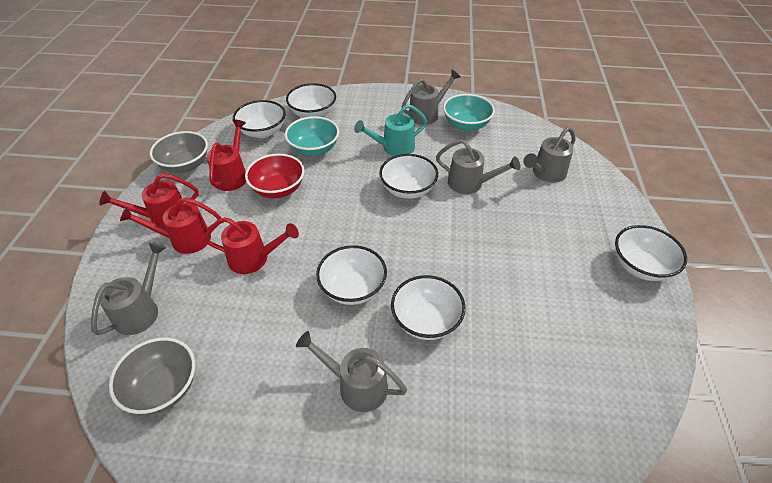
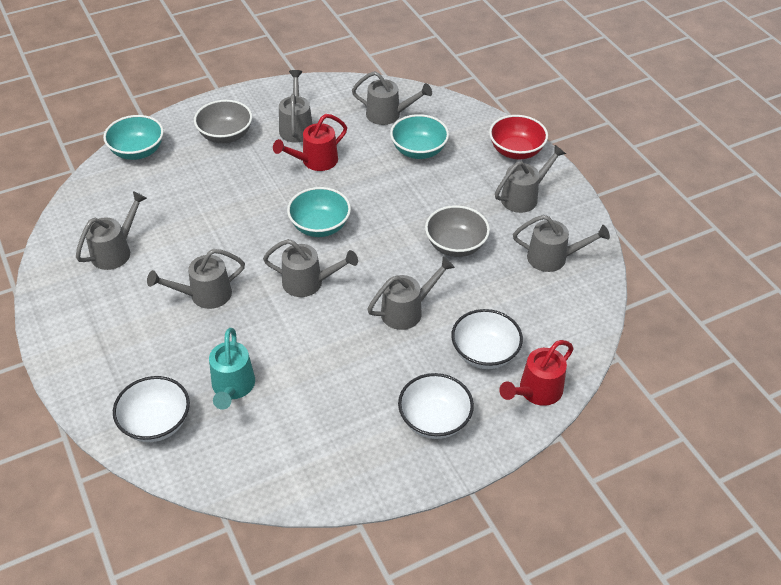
grey watering can: 5 -> 8
red watering can: 4 -> 2
turquoise bowl: 2 -> 3
white bowl: 6 -> 3

